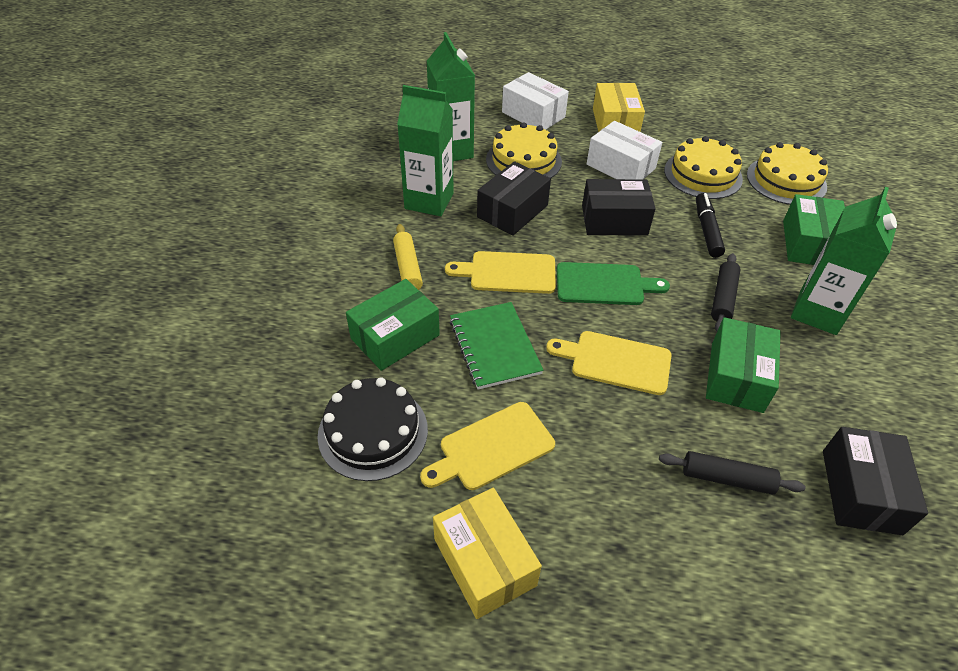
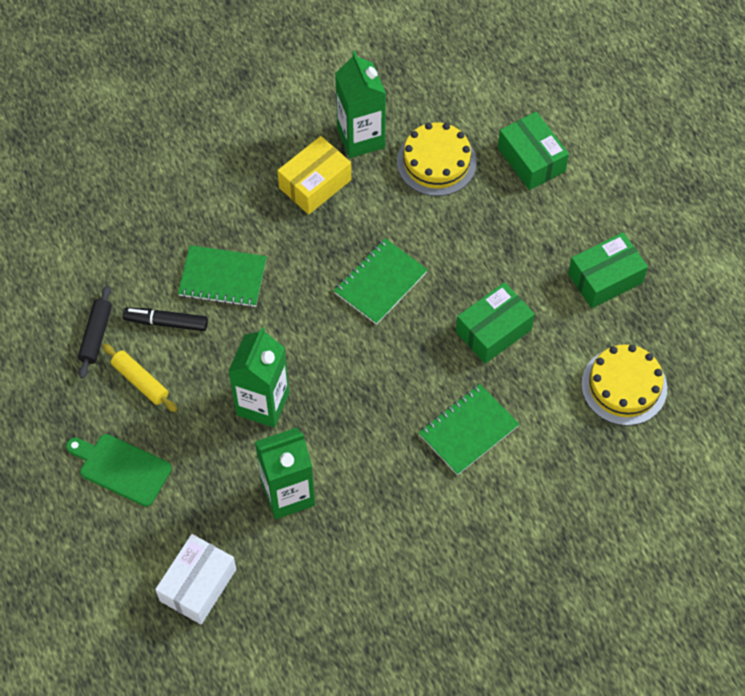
black box: 3 -> 0
black cake: 1 -> 0
black rolling pin: 2 -> 1
green notebook: 1 -> 3
white box: 2 -> 1
yellow box: 2 -> 1
yellow cake: 3 -> 2
yellow cutting board: 3 -> 0

